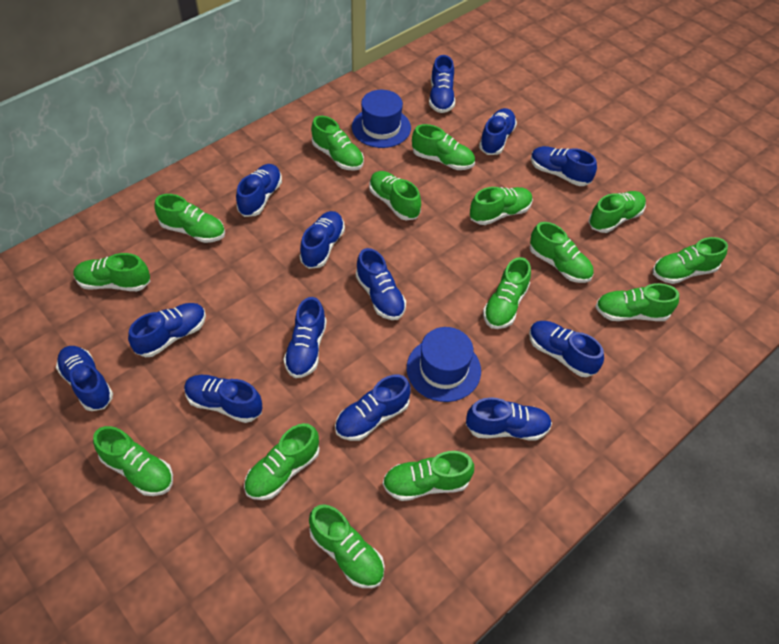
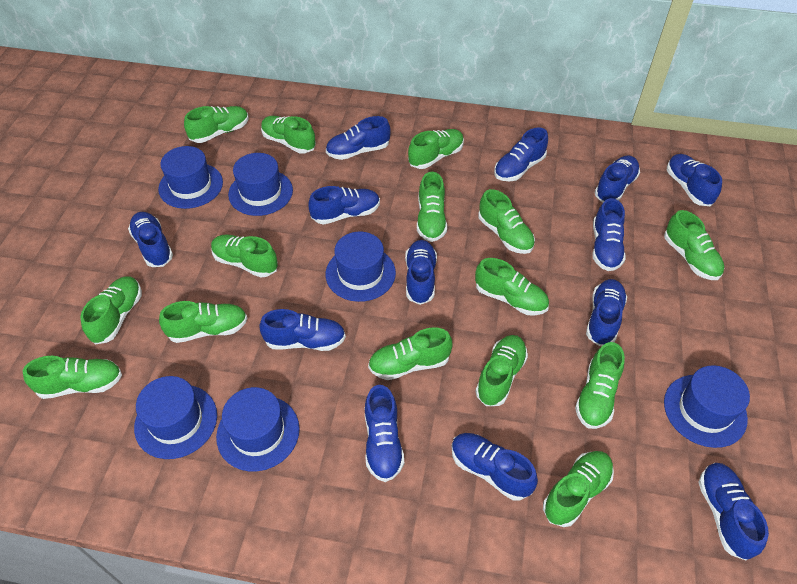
blue hat: 2 -> 6

